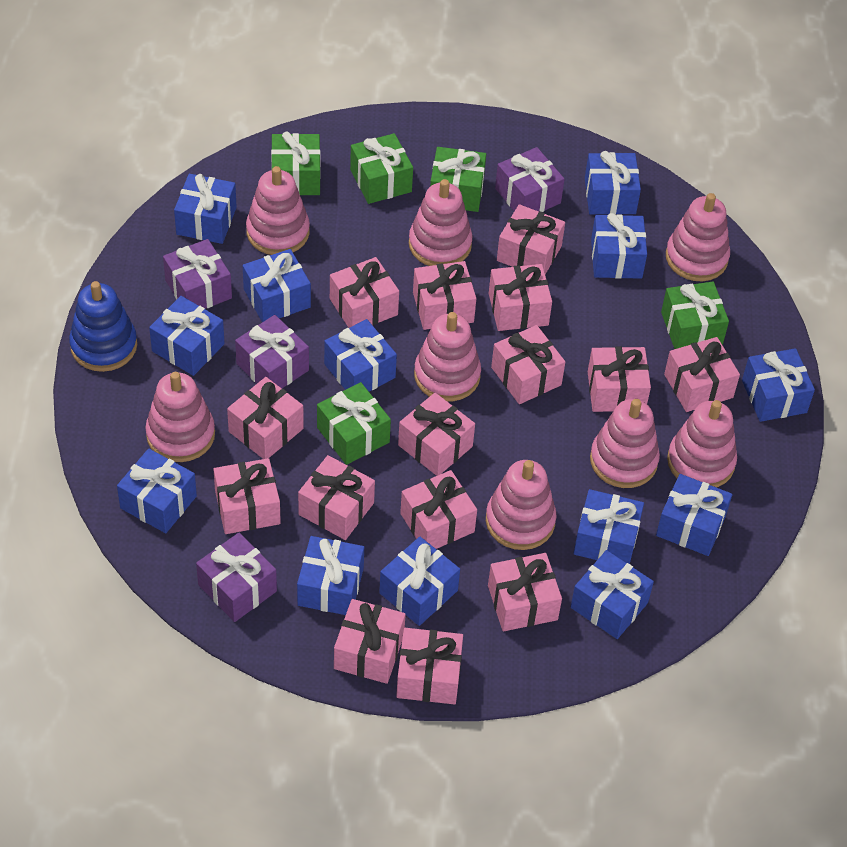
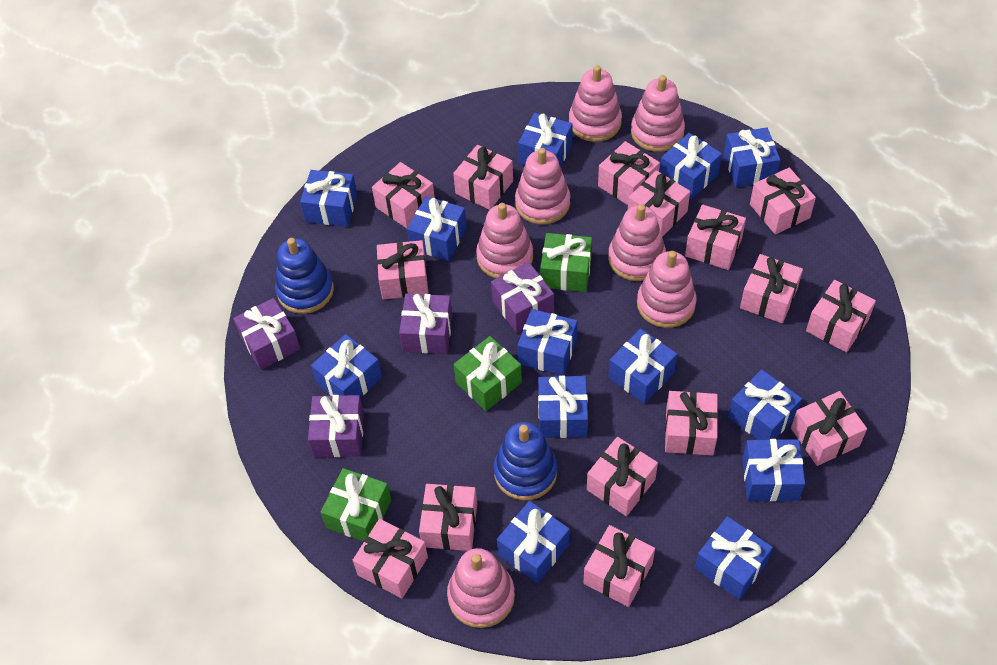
blue stacking toy: 1 -> 2
green gift: 5 -> 3
pink stacking toy: 8 -> 7

